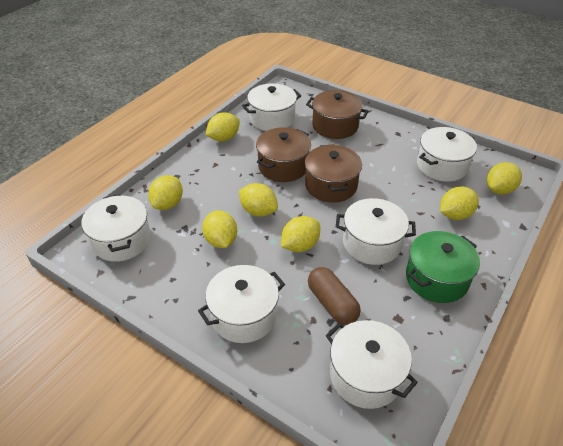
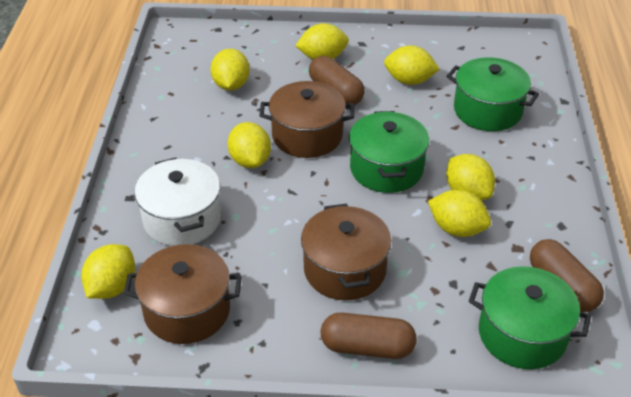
brown capsule: 1 -> 3
green pot: 1 -> 3
white pot: 6 -> 1

